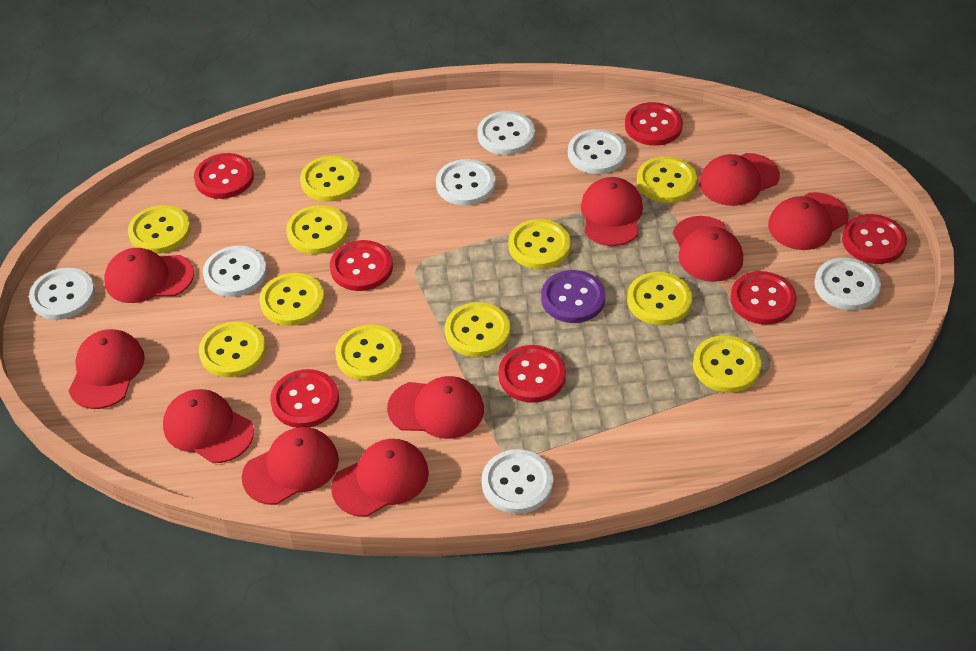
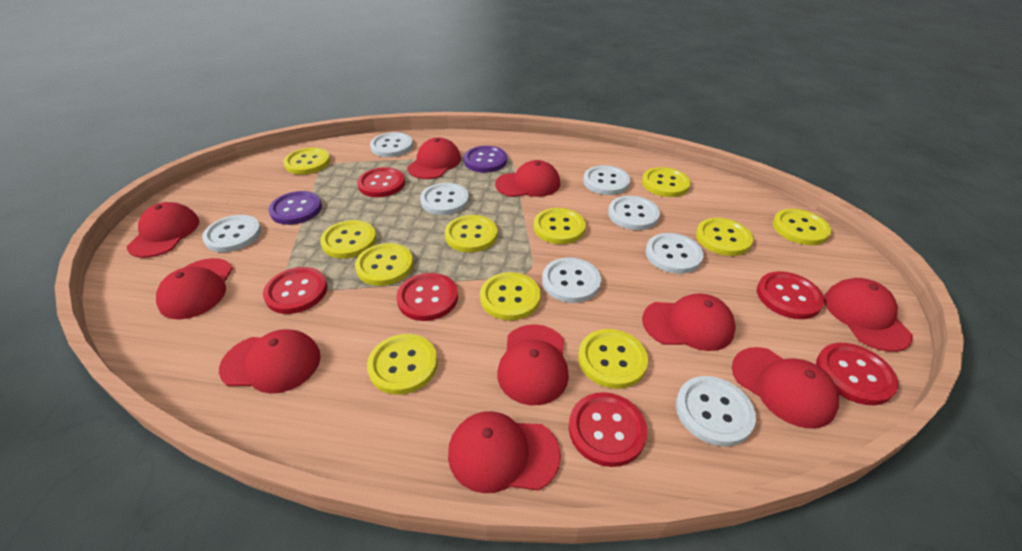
purple button: 1 -> 2
red button: 7 -> 6
white button: 7 -> 8

